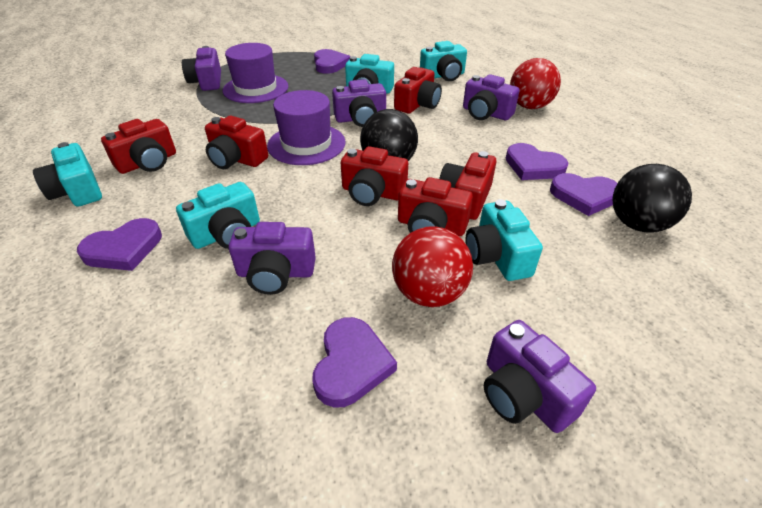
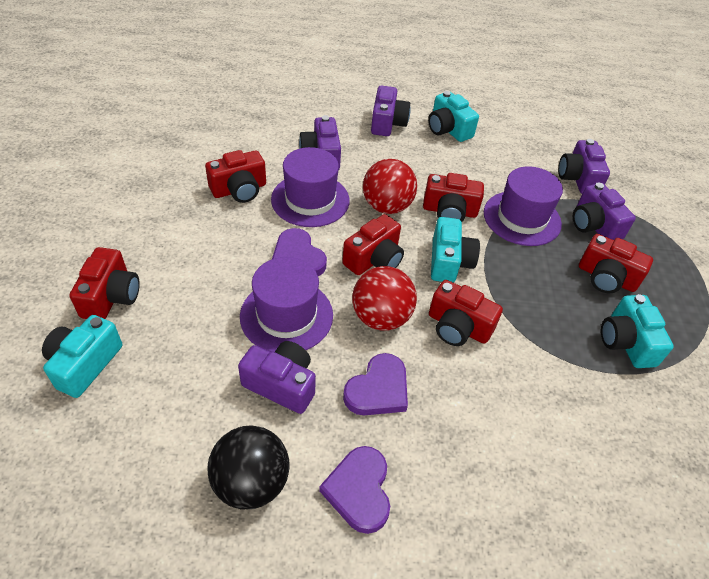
black ball: 2 -> 1
purple hat: 2 -> 3
purple heart: 5 -> 3
turquoise camera: 5 -> 4

